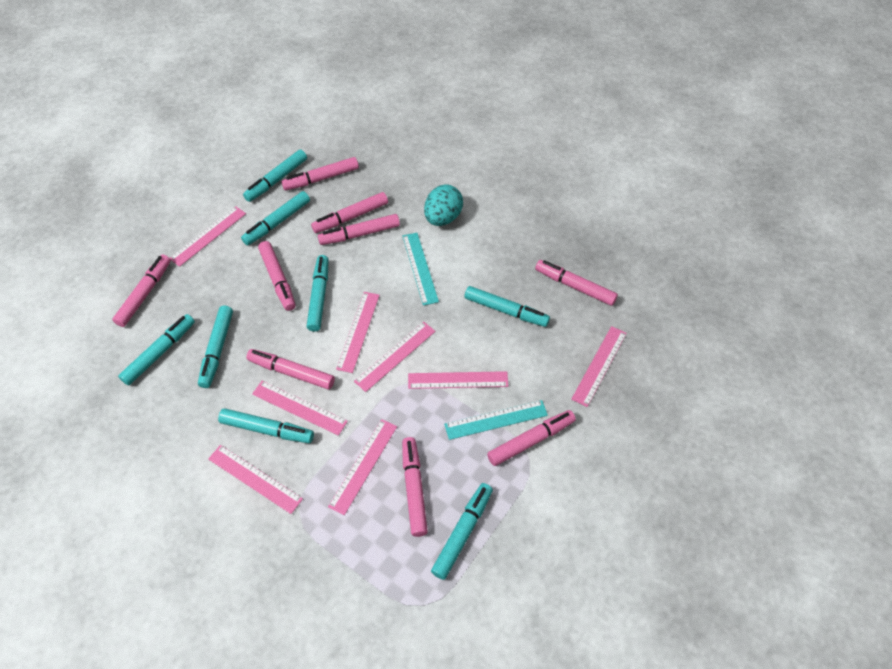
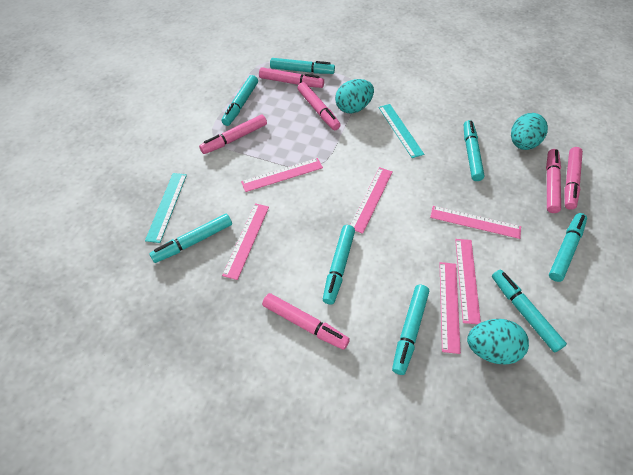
pink marker: 9 -> 6
pink ruler: 8 -> 6
turquoise egg: 1 -> 3

